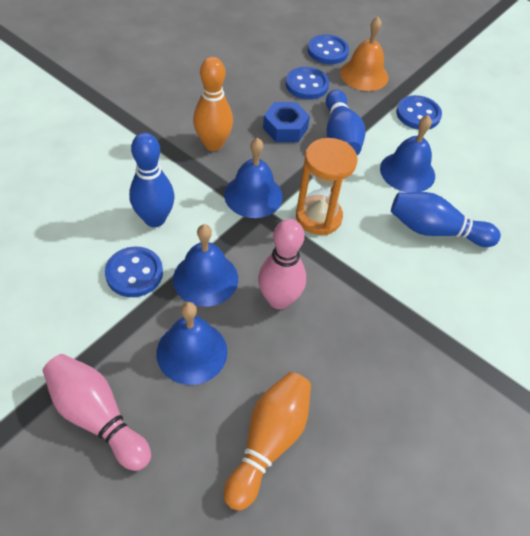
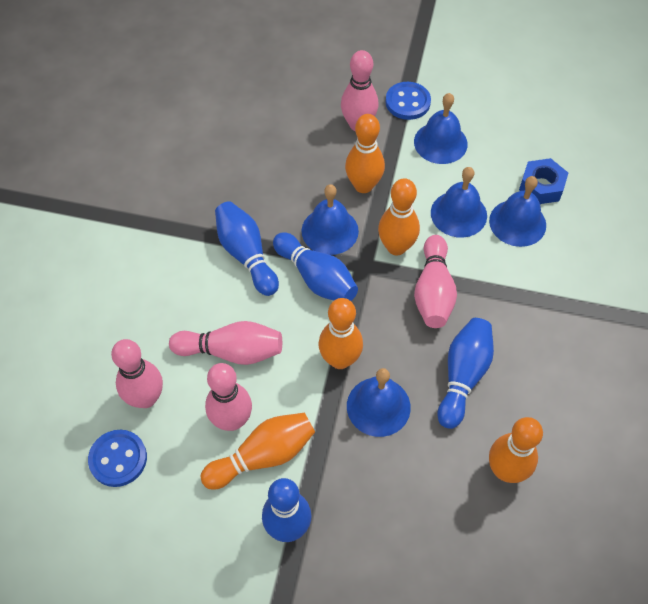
blue bell: 4 -> 5
blue bowling pin: 3 -> 4
blue button: 4 -> 2
orange bell: 1 -> 0
orange bowling pin: 2 -> 5
orange hourglass: 1 -> 0
pink bowling pin: 2 -> 5

